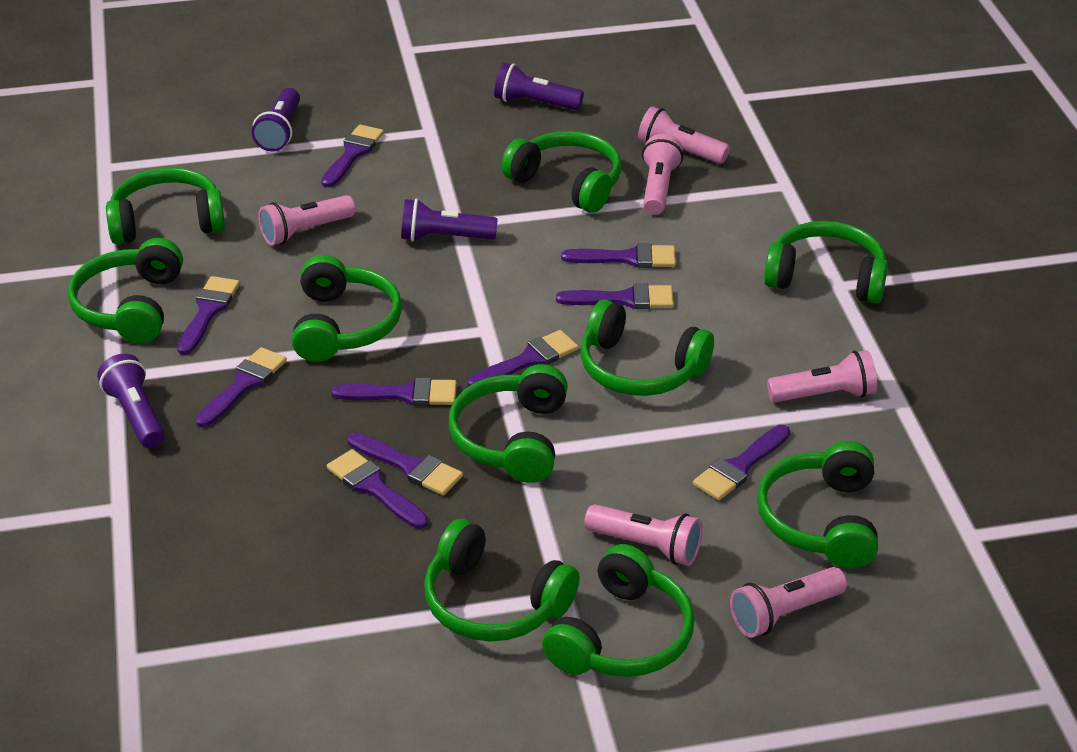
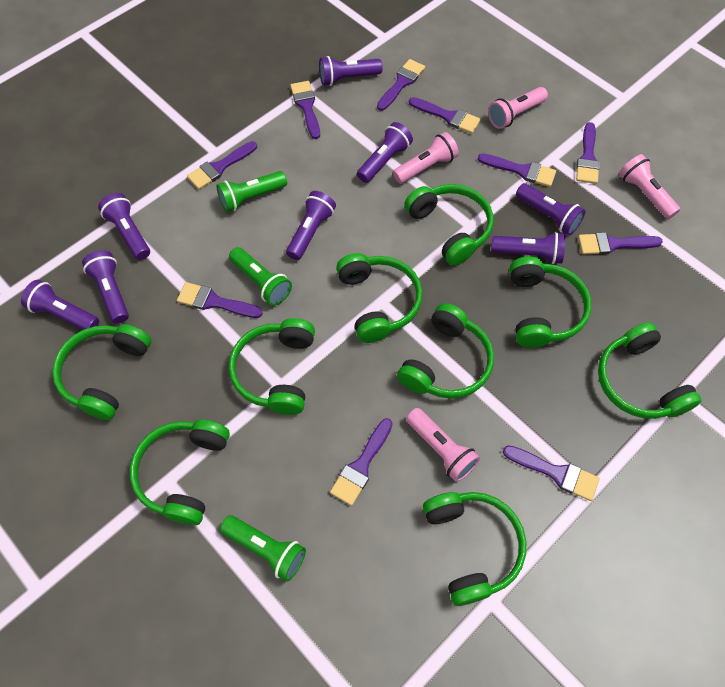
green flashlight: 0 -> 3
green headphones: 10 -> 9
pink flashlight: 6 -> 4
purple flashlight: 4 -> 8

